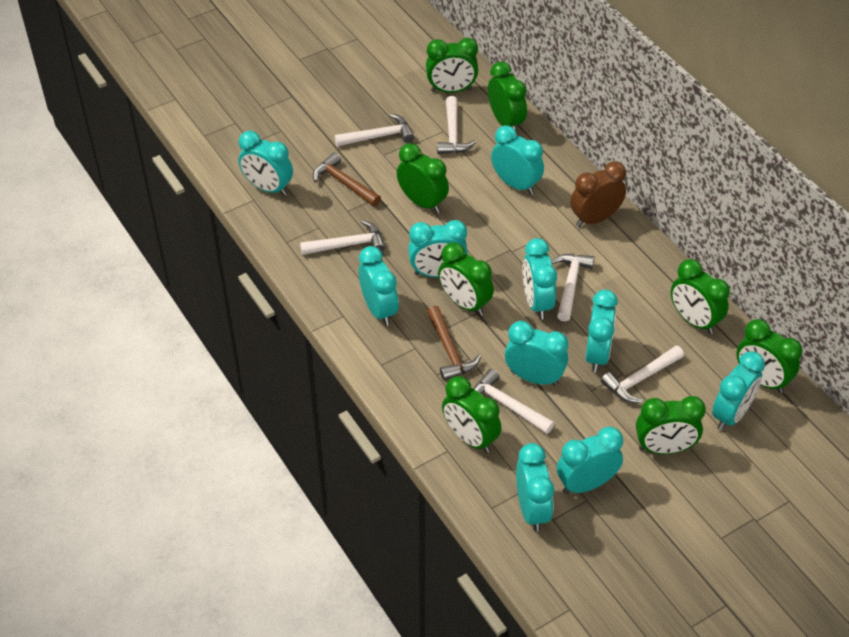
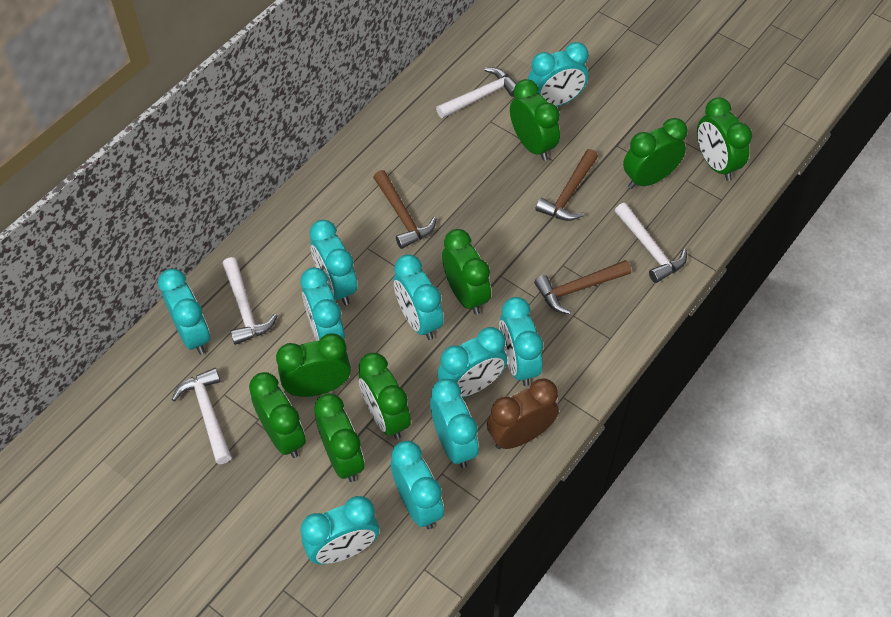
brown hammer: 2 -> 3
white hammer: 6 -> 4

